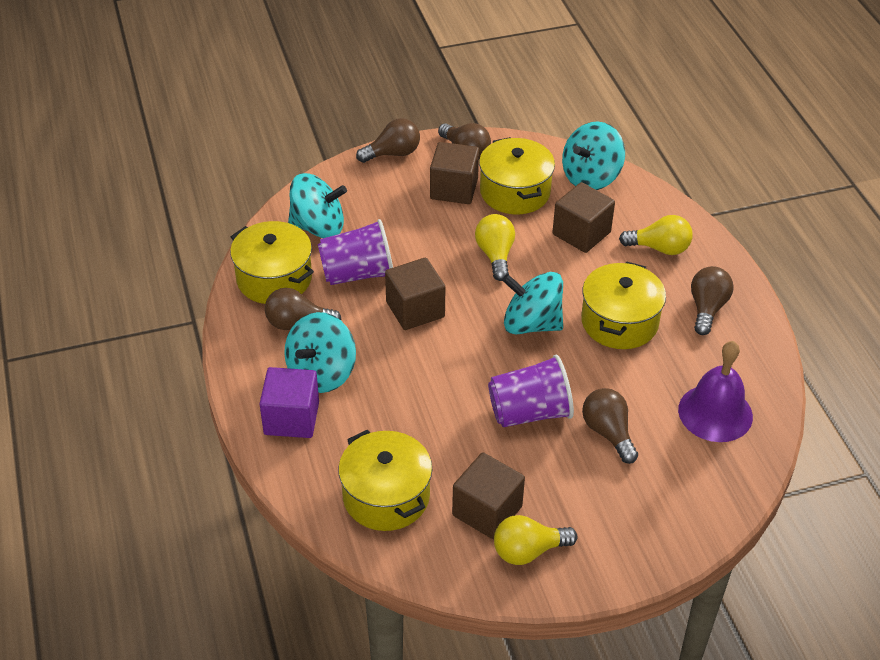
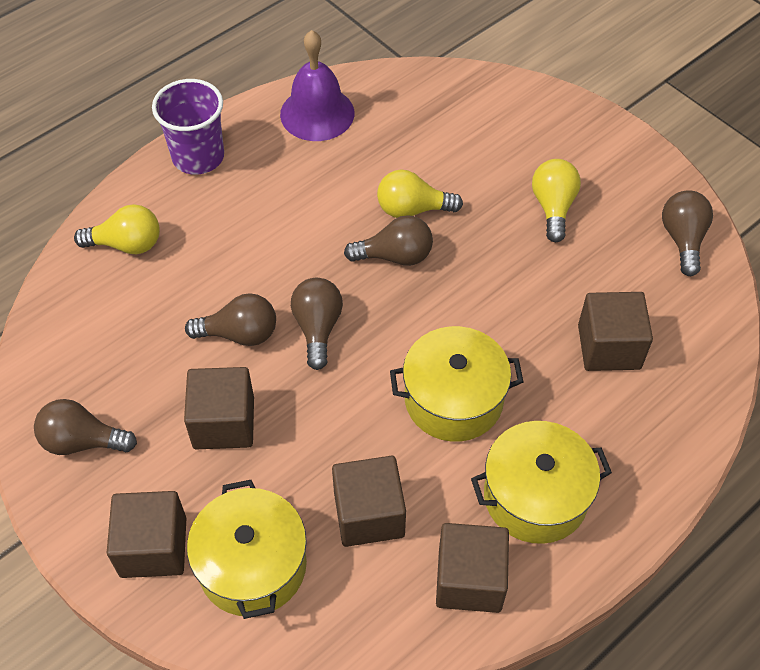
brown cube: 4 -> 5
purple cube: 1 -> 0
purple cup: 2 -> 1
turquoise spinning top: 4 -> 0
yellow pot: 4 -> 3

